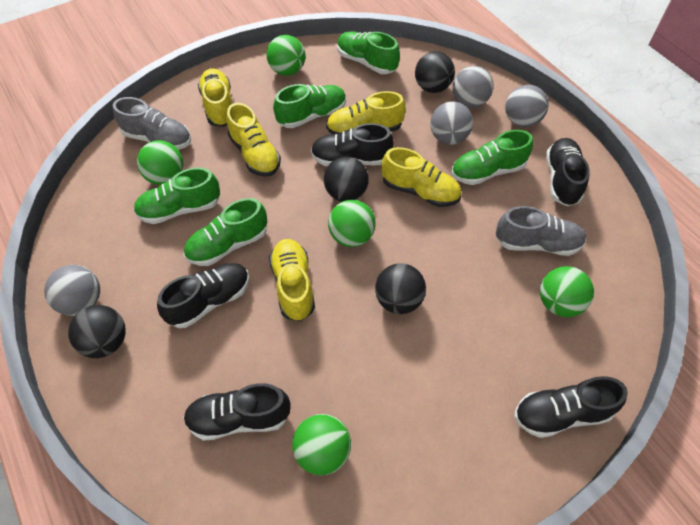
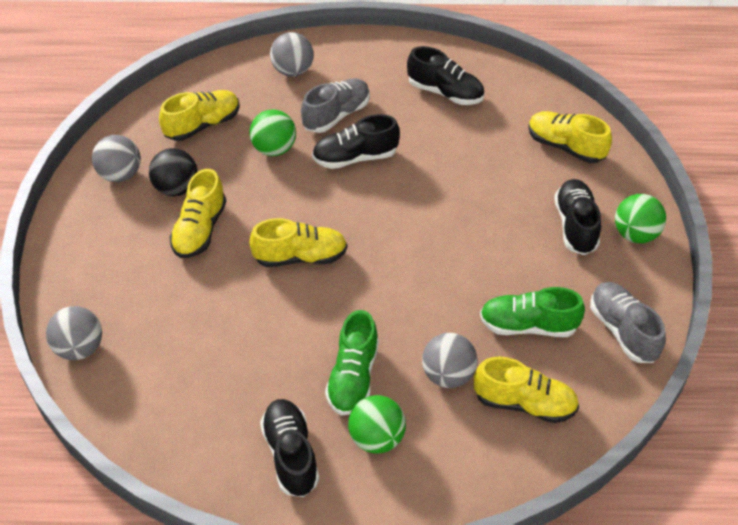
black ball: 4 -> 1
black shoe: 5 -> 4
green ball: 5 -> 3
green shoe: 5 -> 2

